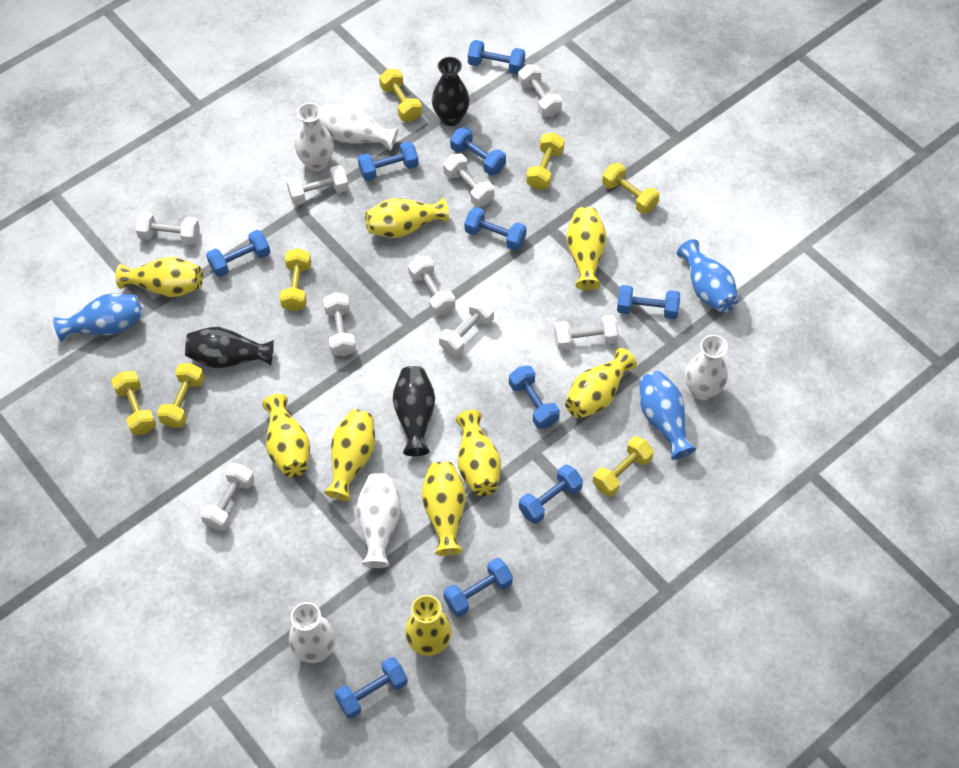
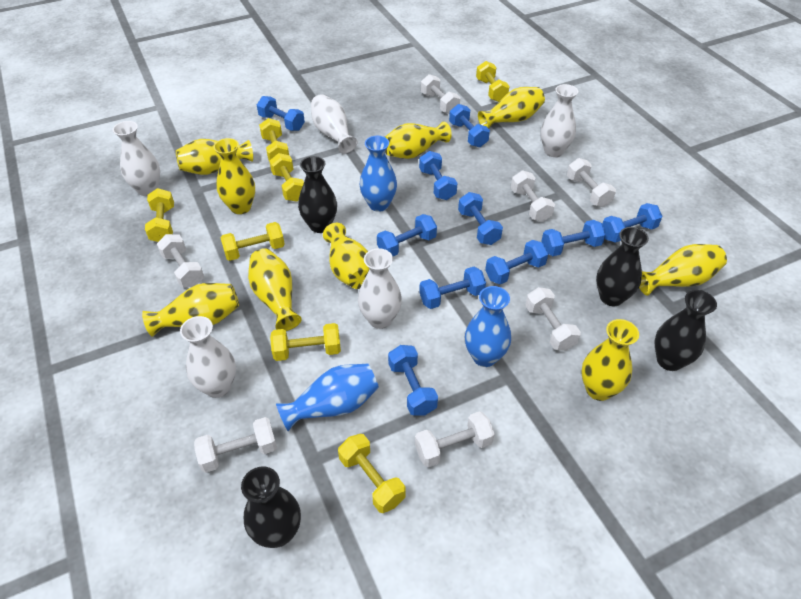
black vase: 3 -> 4
white dumbbell: 9 -> 7

